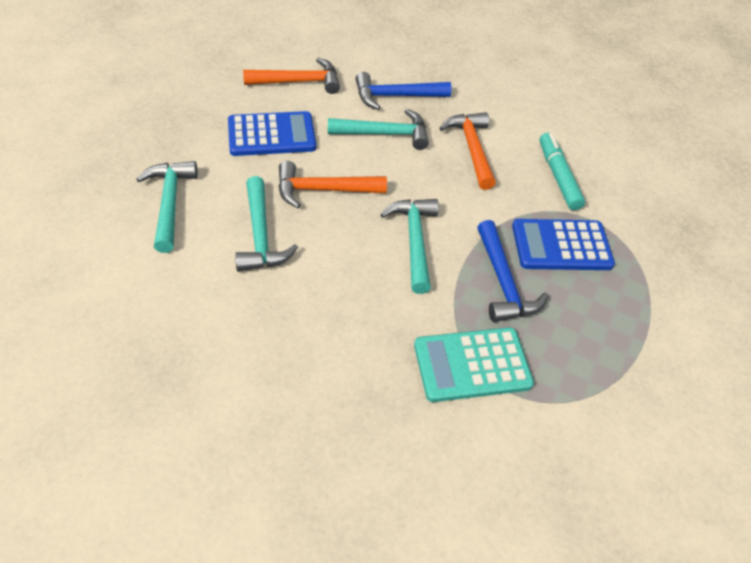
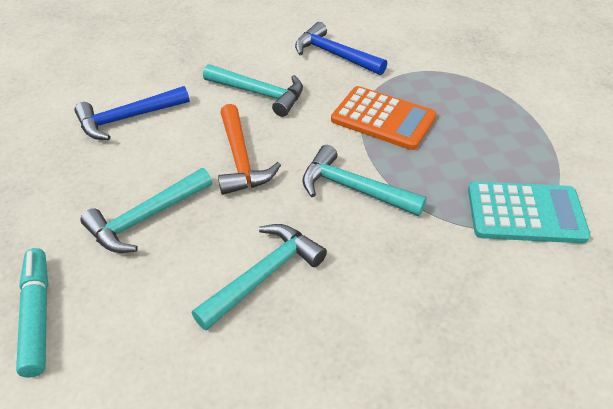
blue calculator: 2 -> 0
orange calculator: 0 -> 1
orange hammer: 3 -> 1

